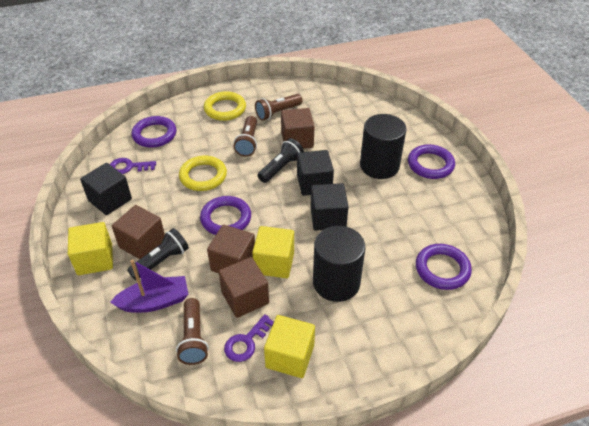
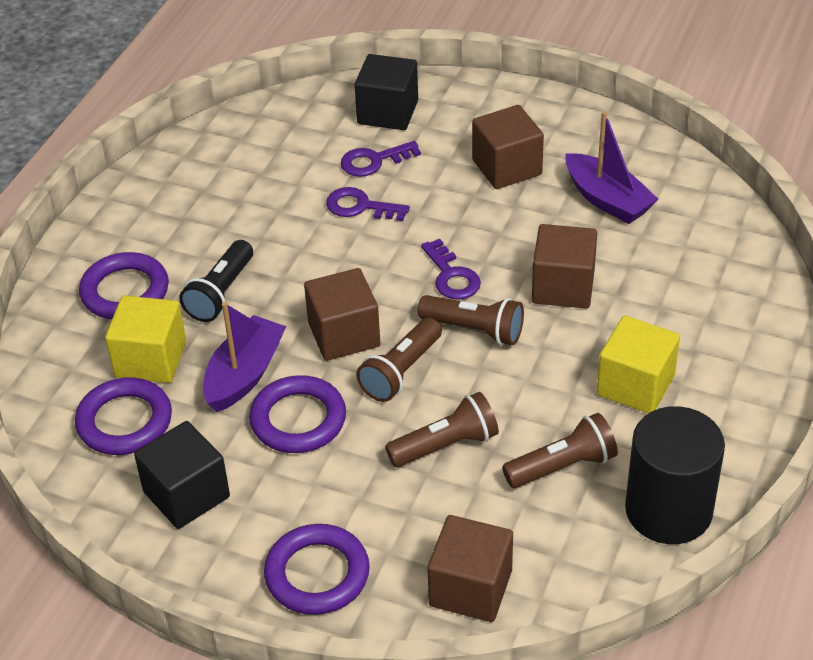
black cube: 3 -> 2
black cylinder: 2 -> 1
black flashlight: 2 -> 1
brown flashlight: 3 -> 4
purple boat: 1 -> 2
purple key: 2 -> 3
yellow cube: 3 -> 2
yellow ring: 2 -> 0

